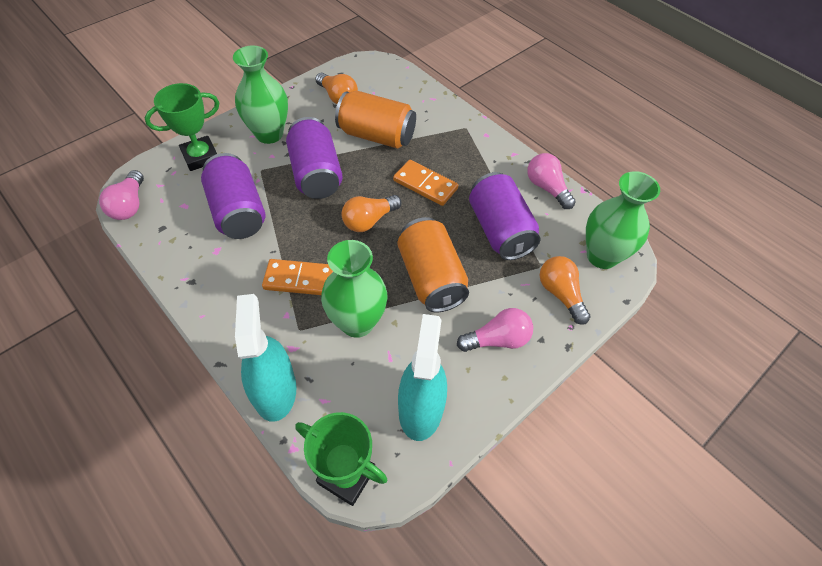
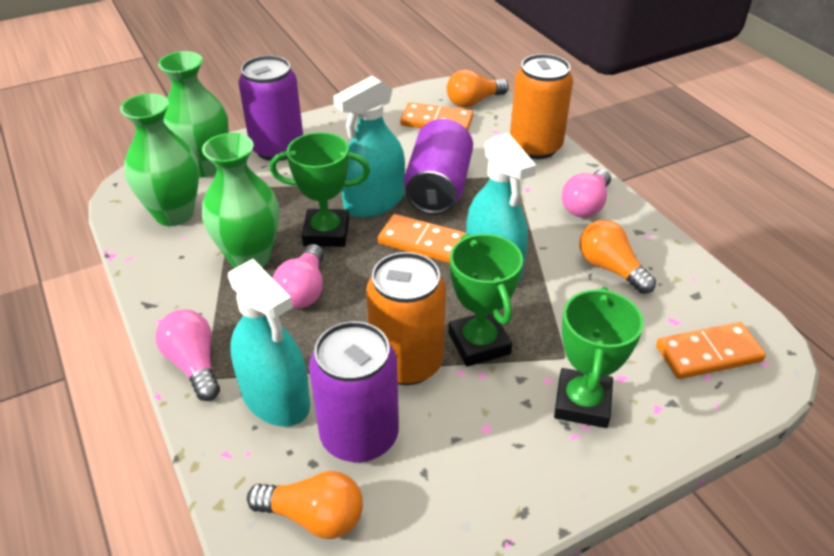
green trophy: 2 -> 3
orange domino: 2 -> 3
turquoise spray bottle: 2 -> 3

